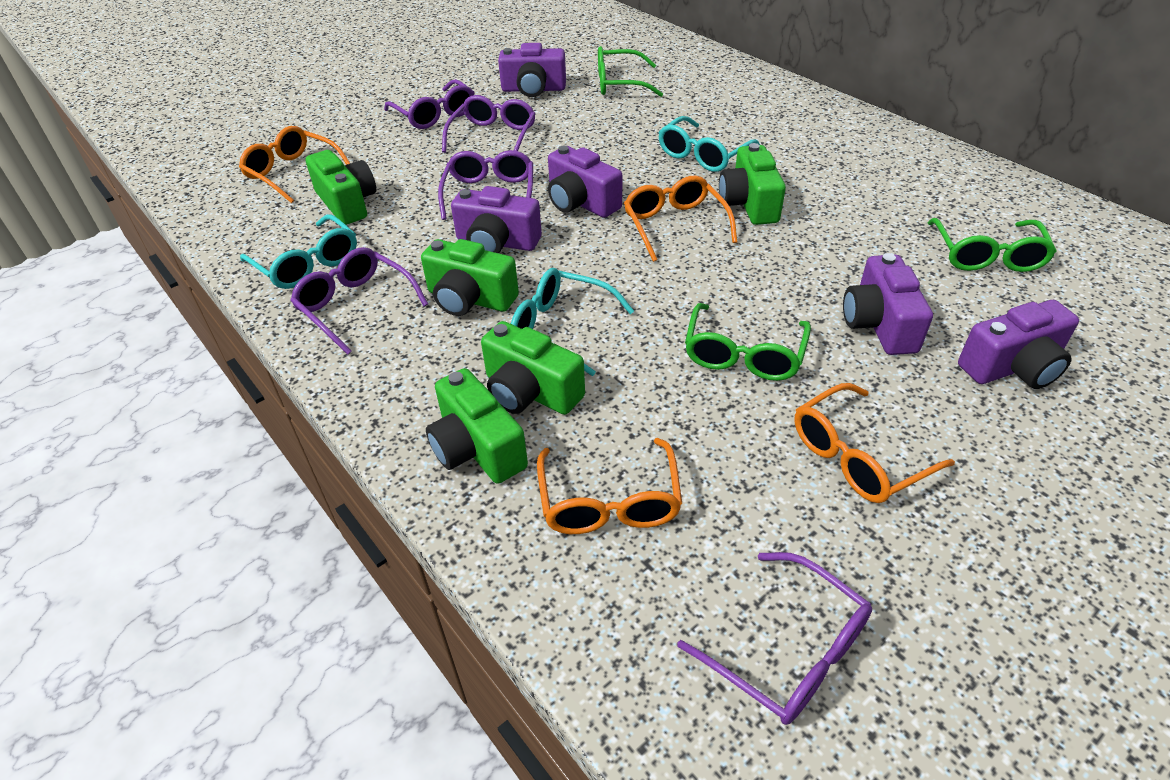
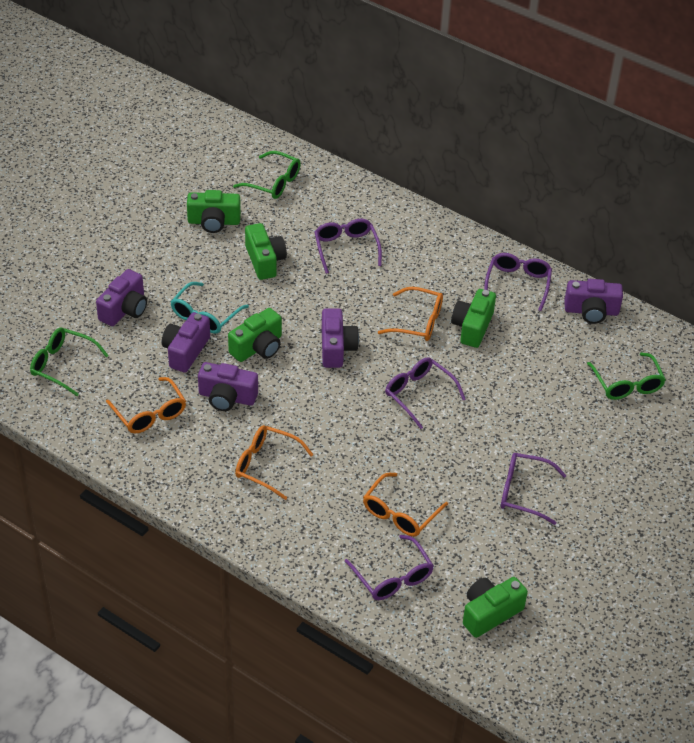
turquoise glasses: 3 -> 1

